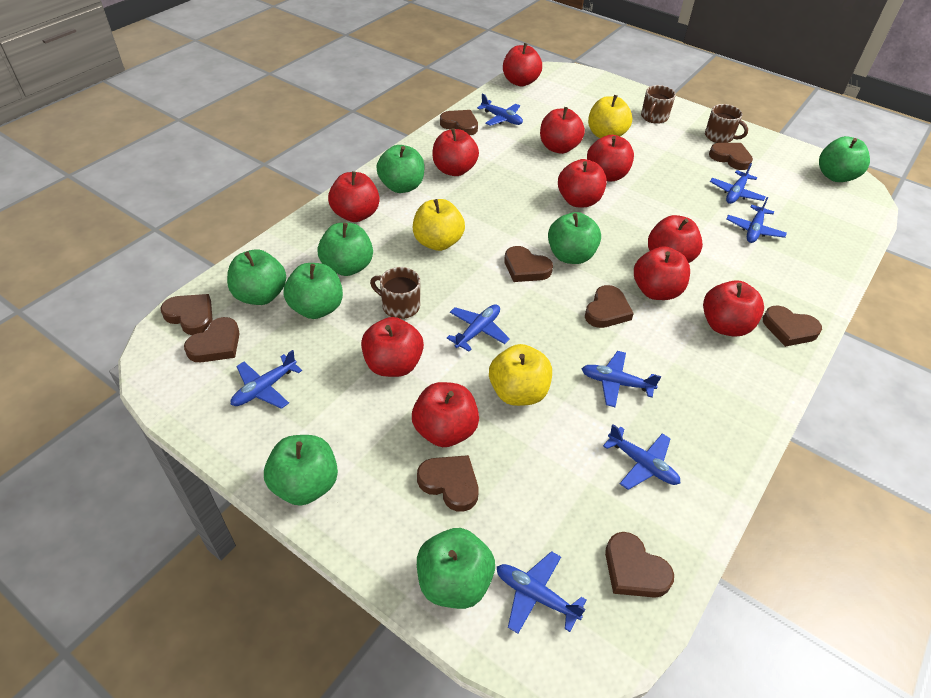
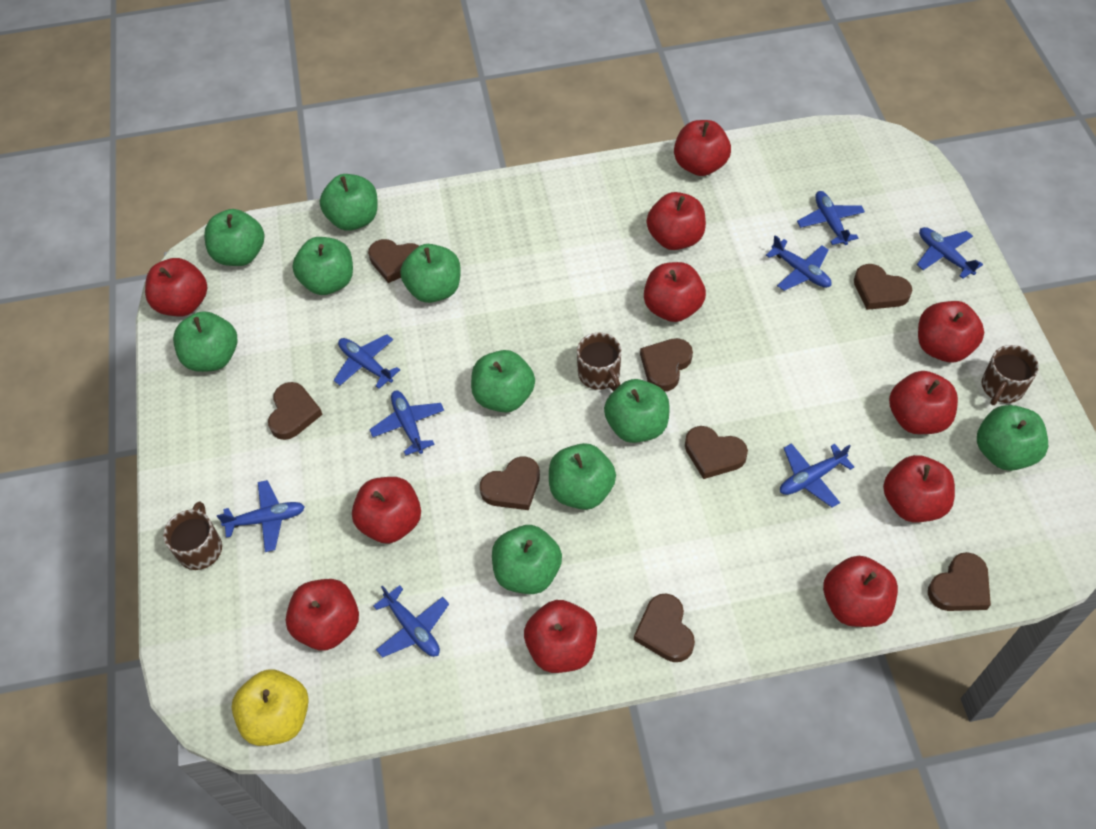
brown heart: 9 -> 8
green apple: 8 -> 10
yellow apple: 3 -> 1

